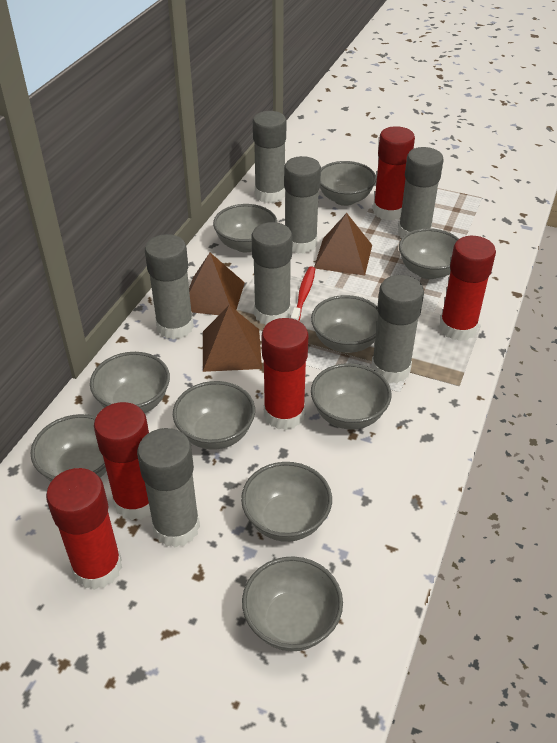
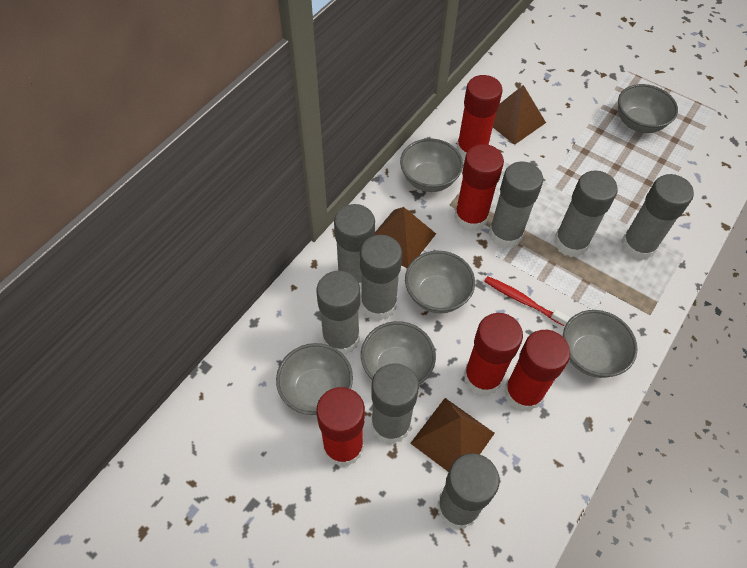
grey bowl: 10 -> 6
grey glue stick: 7 -> 8

